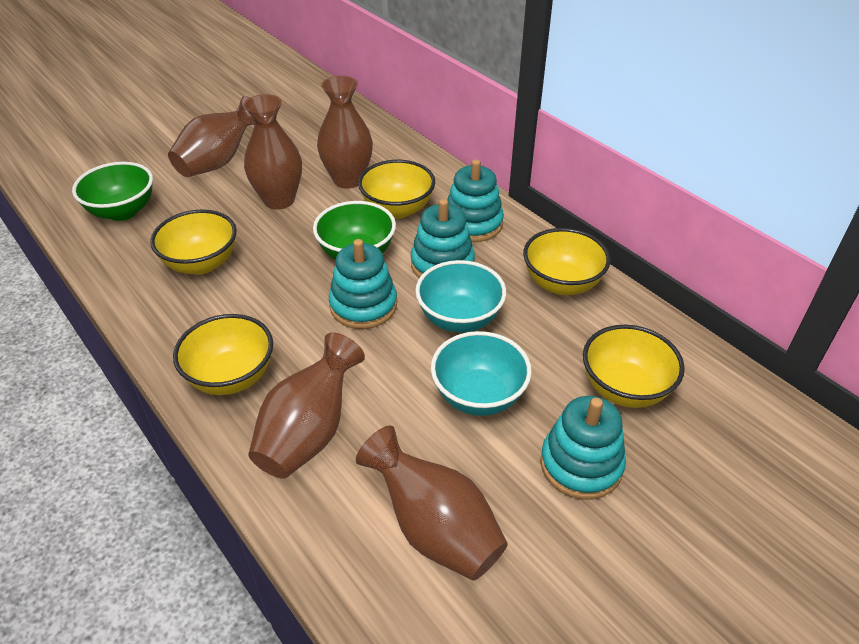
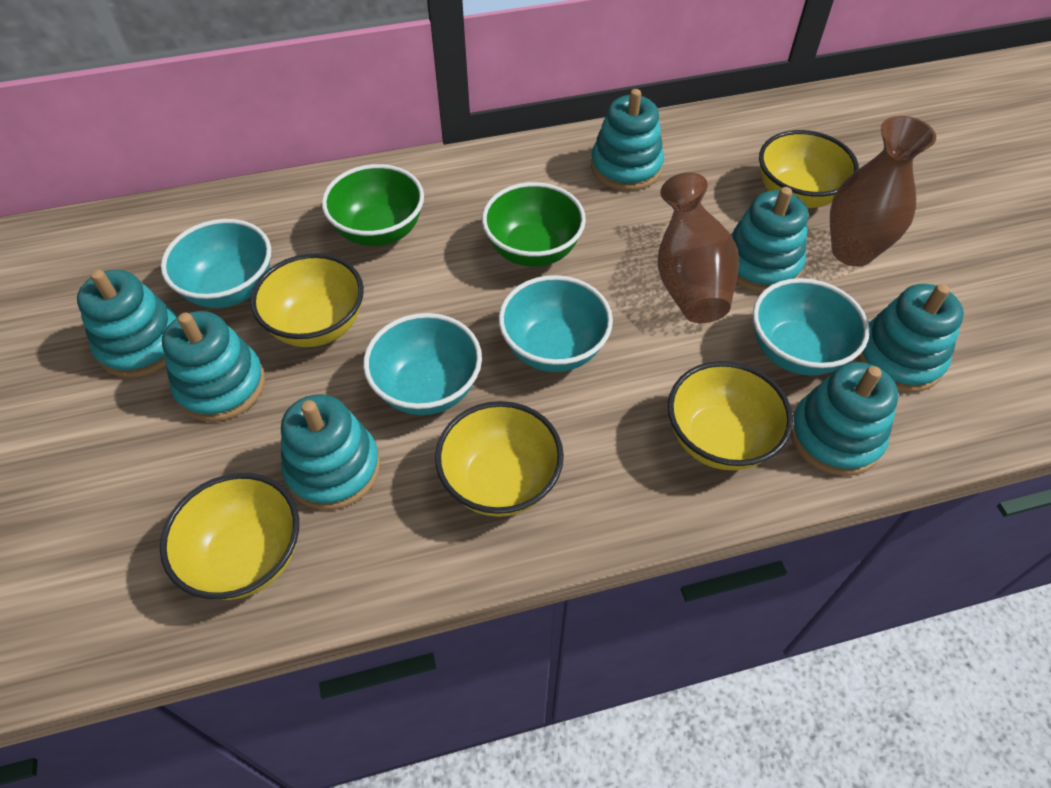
brown vase: 5 -> 2
turquoise bowl: 2 -> 4
turquoise stacking toy: 4 -> 7

